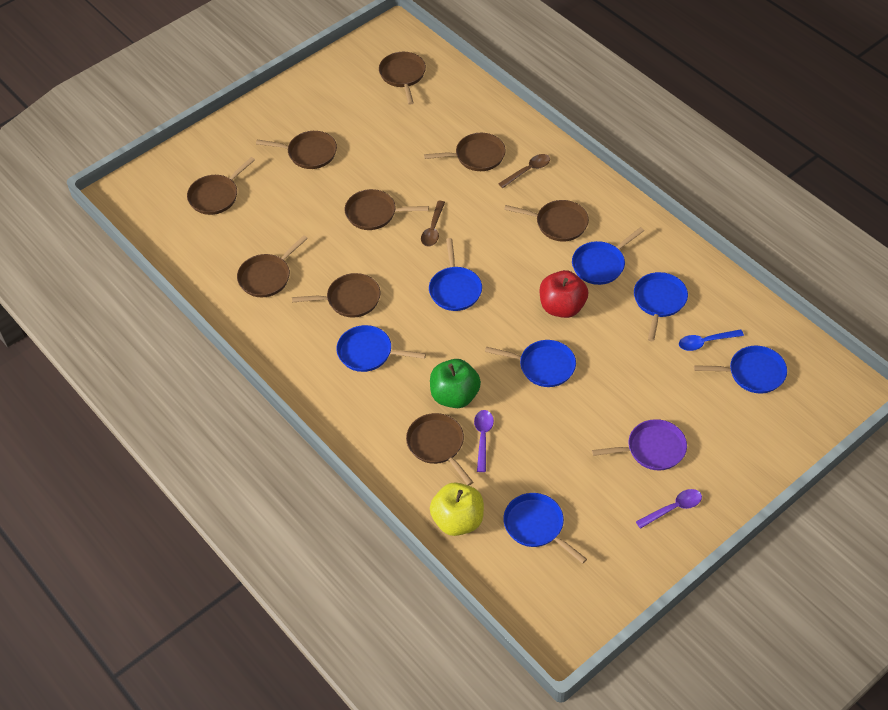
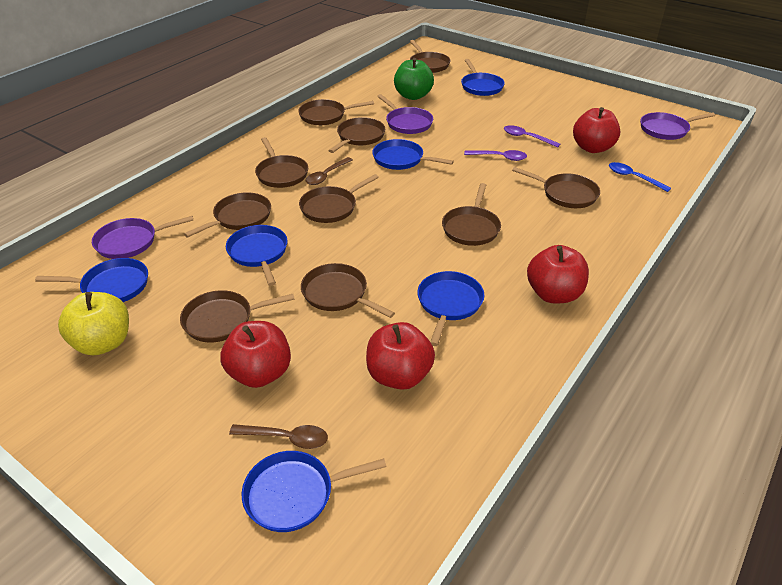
blue pan: 7 -> 6
brown pan: 9 -> 10
purple pan: 1 -> 3
red apple: 1 -> 4

